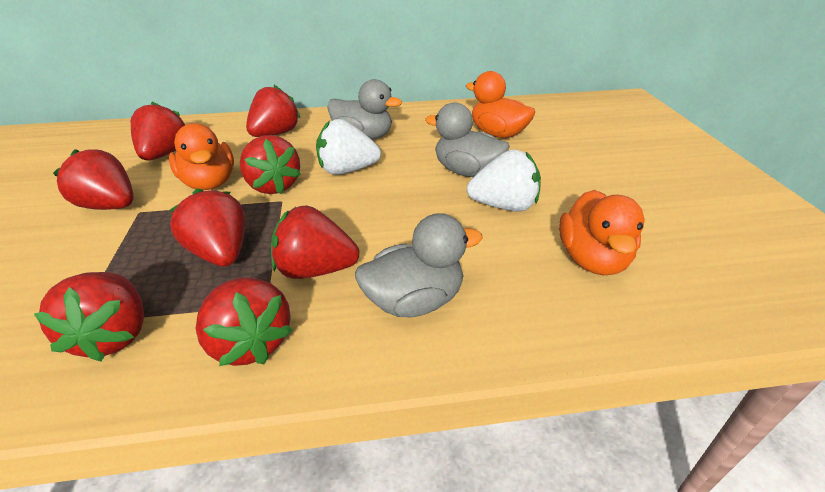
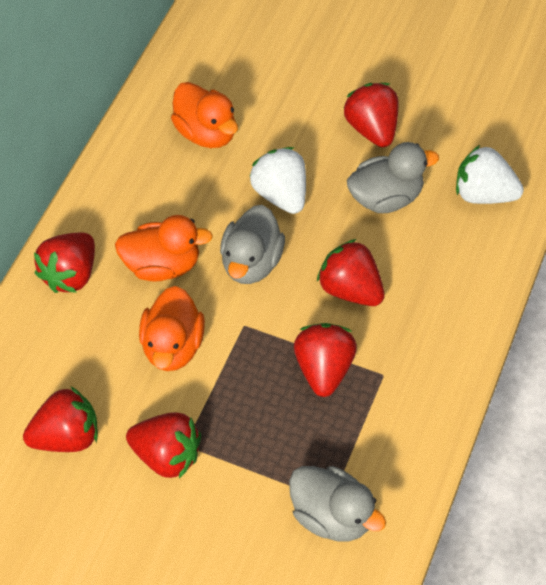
red strawberry: 8 -> 6

